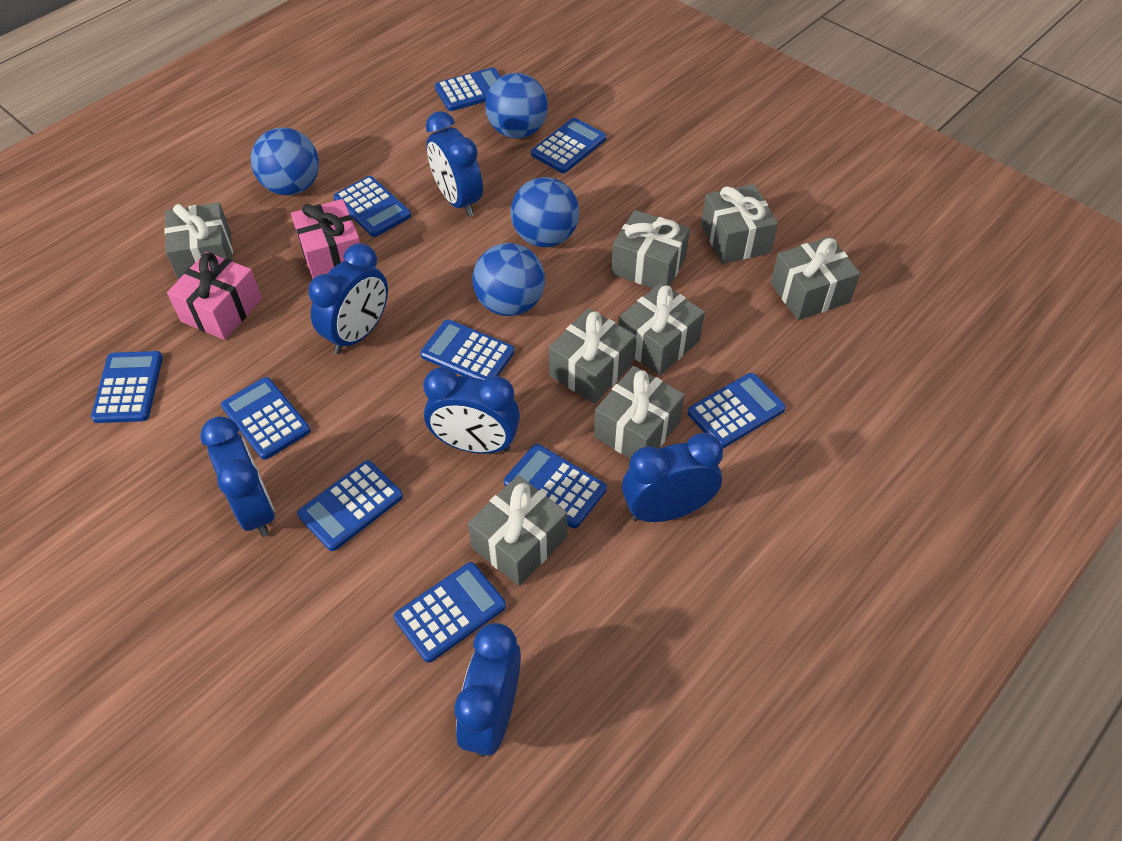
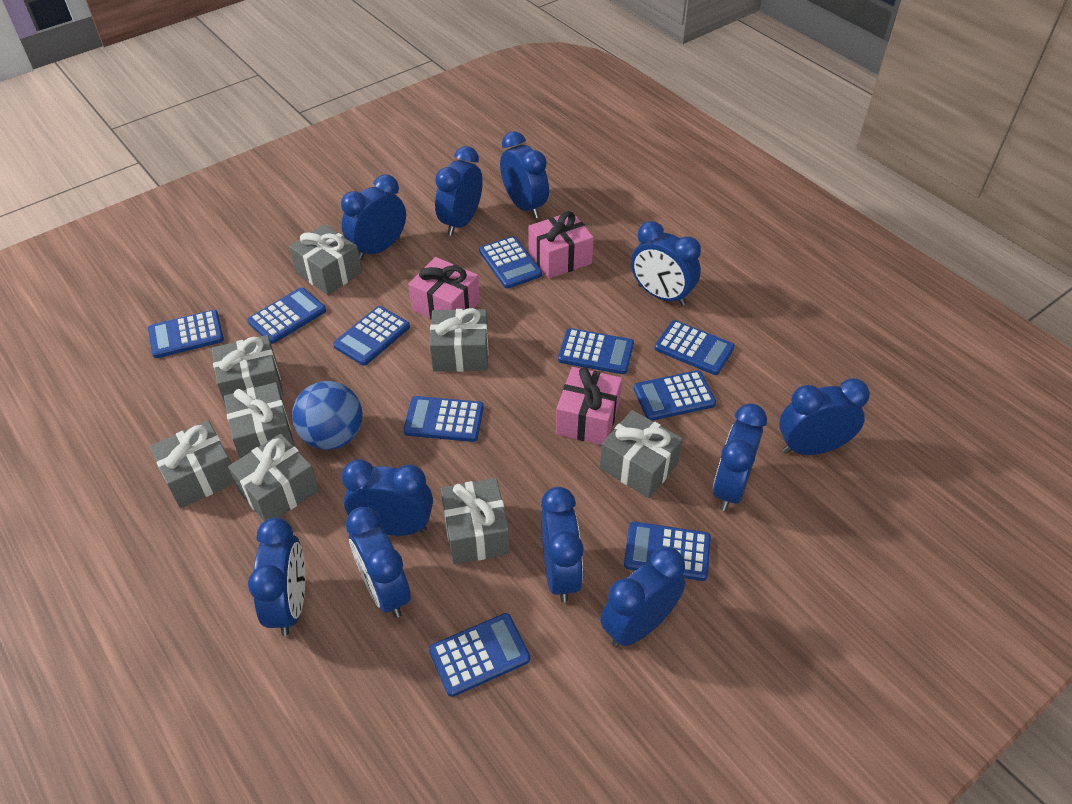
blue ball: 4 -> 1
blue clock: 6 -> 11
pink gift: 2 -> 3

